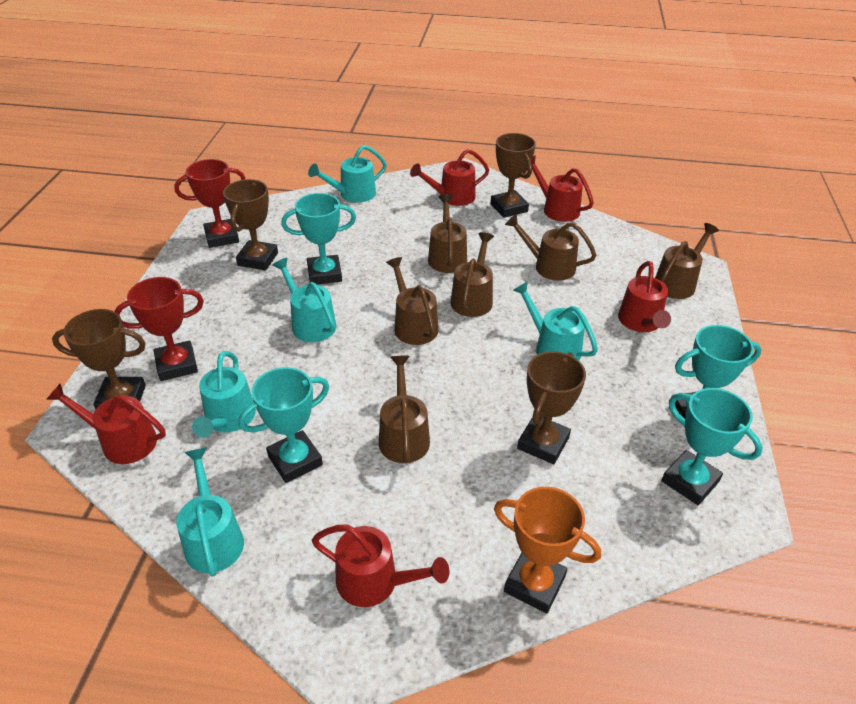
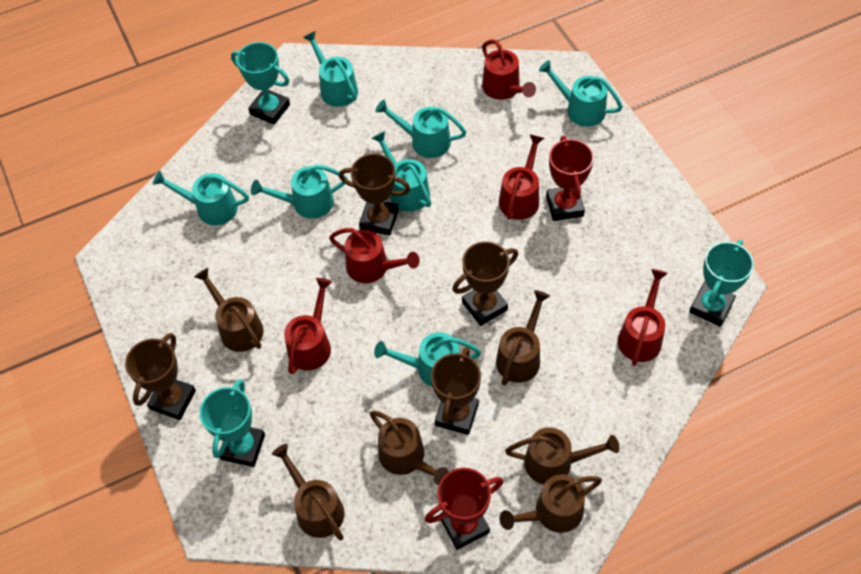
orange trophy: 1 -> 0
turquoise trophy: 4 -> 3
turquoise watering can: 5 -> 7

